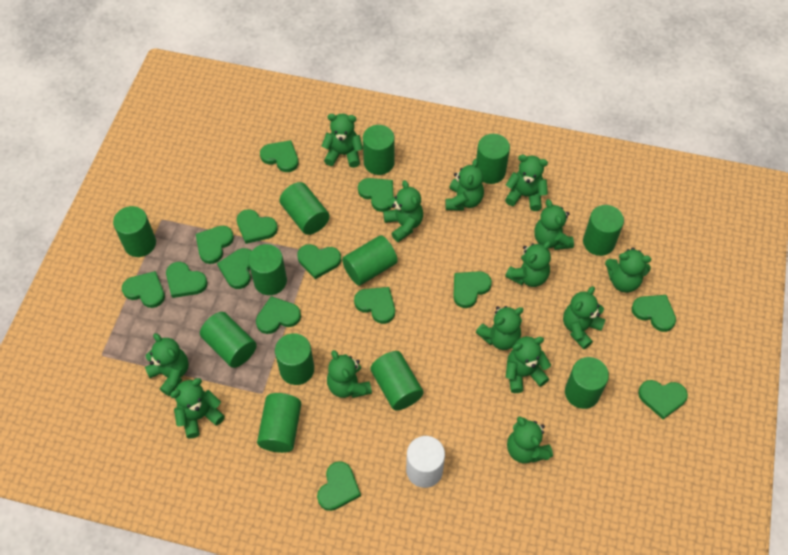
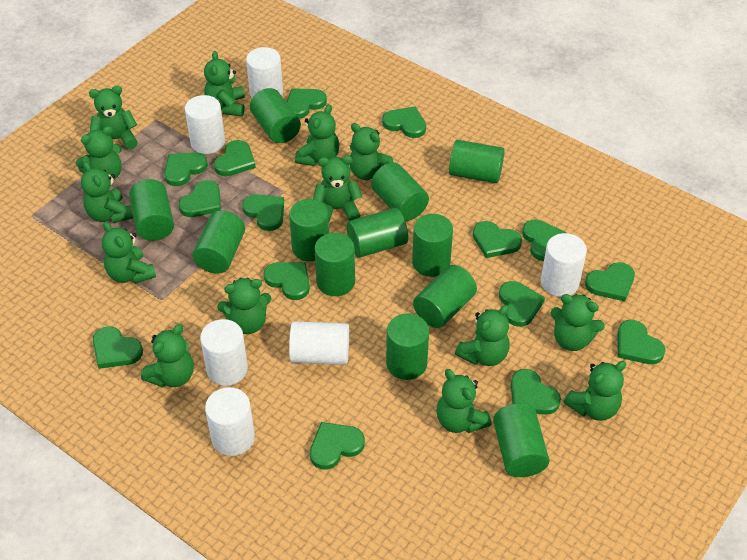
green heart: 14 -> 15
white cylinder: 1 -> 6

